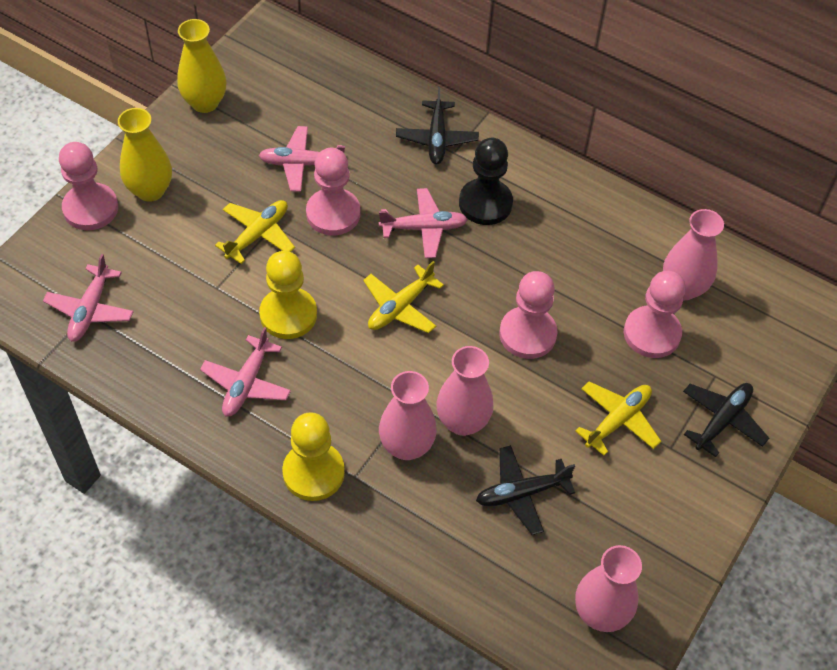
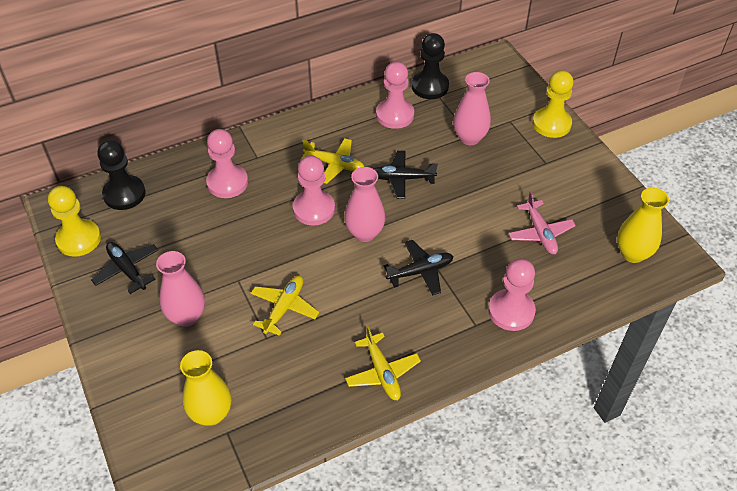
black pawn: 1 -> 2
pink plane: 4 -> 1
pink vase: 4 -> 3

